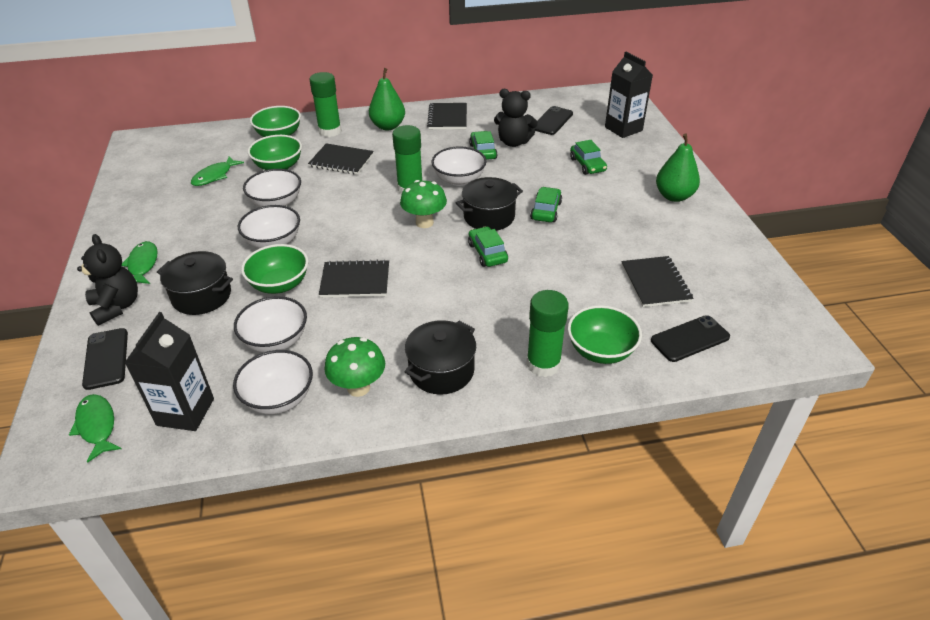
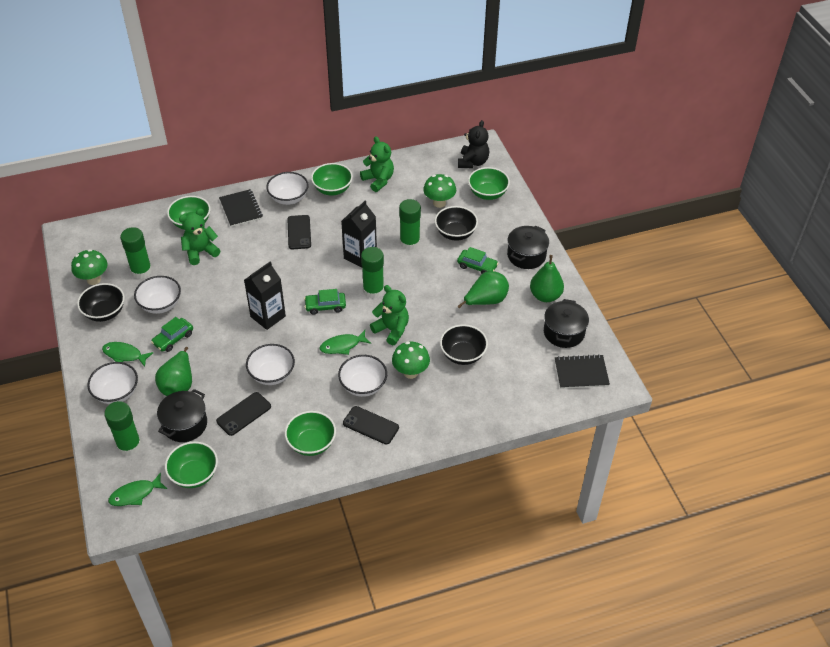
black bowl: 0 -> 3
black notebook: 4 -> 2
black teddy bear: 2 -> 1
green bowl: 4 -> 5
green car: 4 -> 3
green glue stick: 3 -> 4
green mushroom: 2 -> 3
green pear: 2 -> 3
green teddy bear: 0 -> 3

